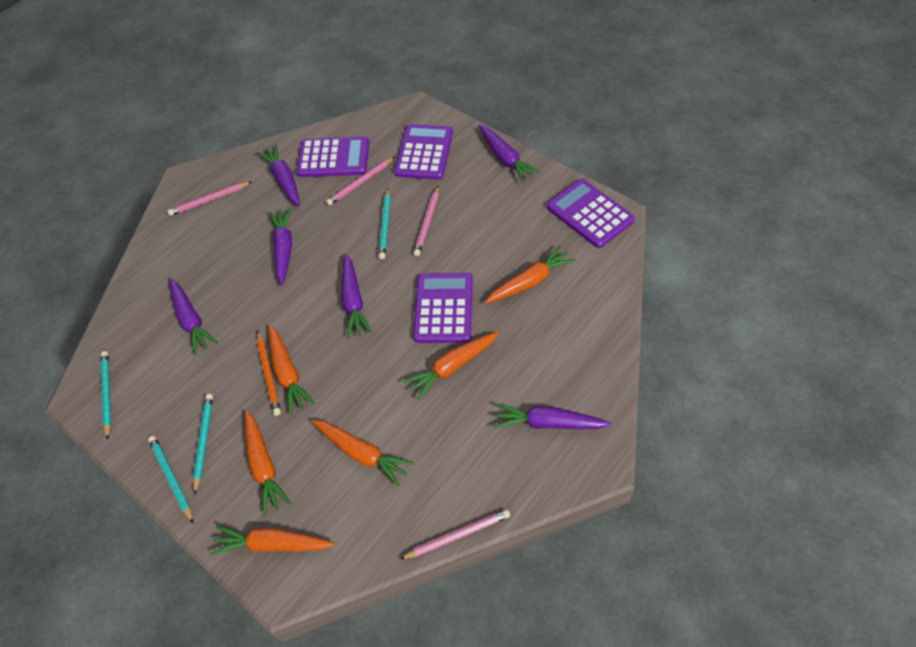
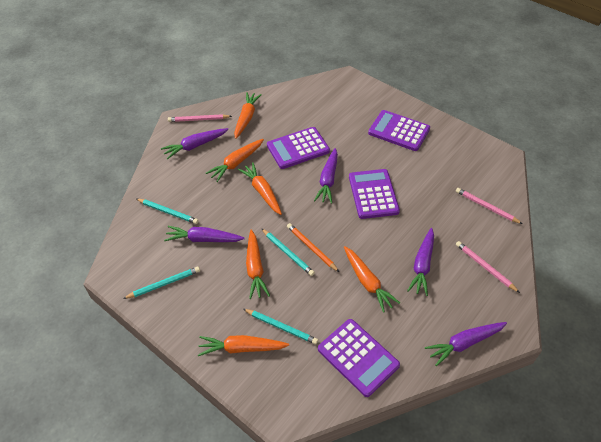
pink pencil: 4 -> 3
purple carrot: 6 -> 5

